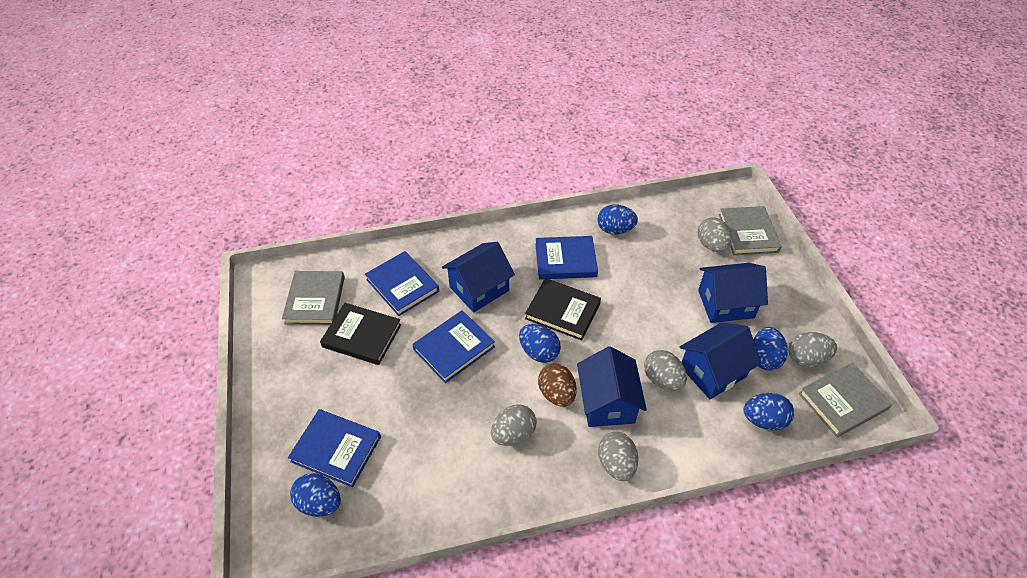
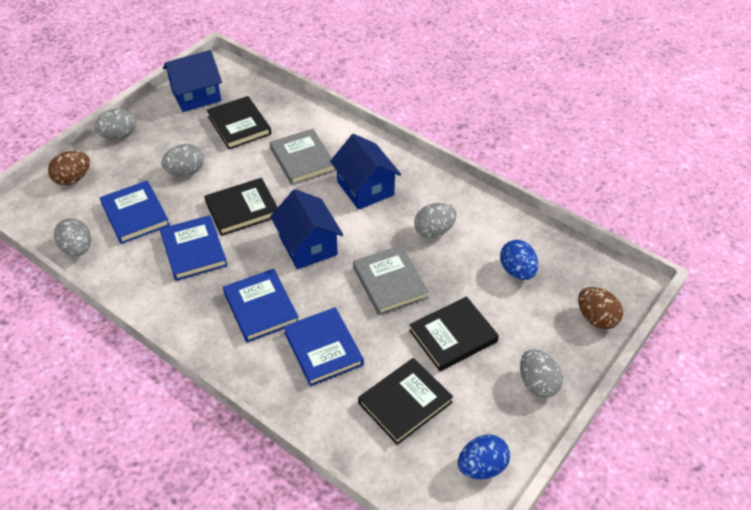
black book: 2 -> 4
blue egg: 5 -> 2
blue house: 4 -> 3
brown egg: 1 -> 2
grey book: 3 -> 2

